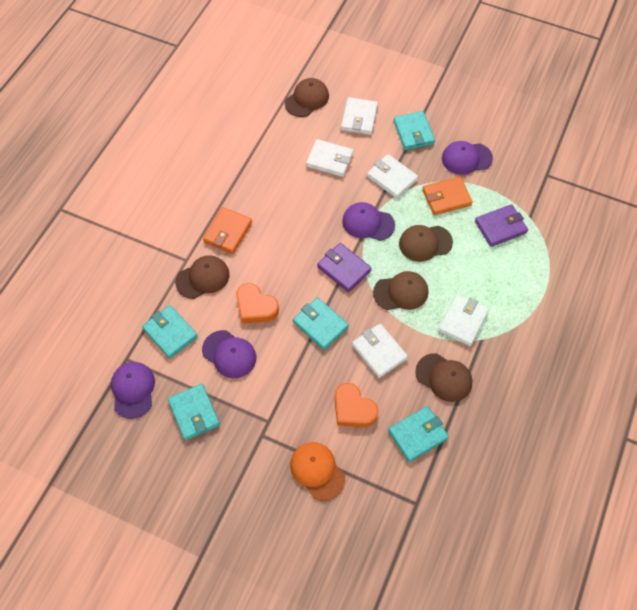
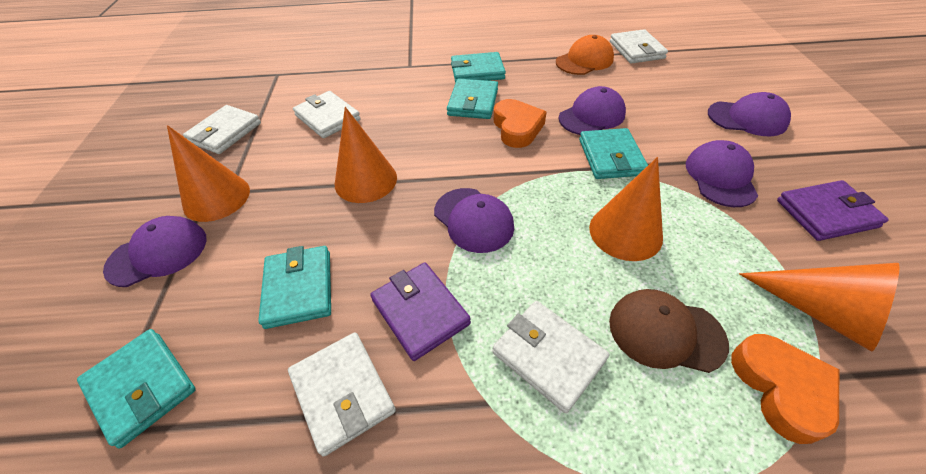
brown cap: 5 -> 1
orange cone: 0 -> 4
orange wallet: 2 -> 0
purple cap: 4 -> 5

